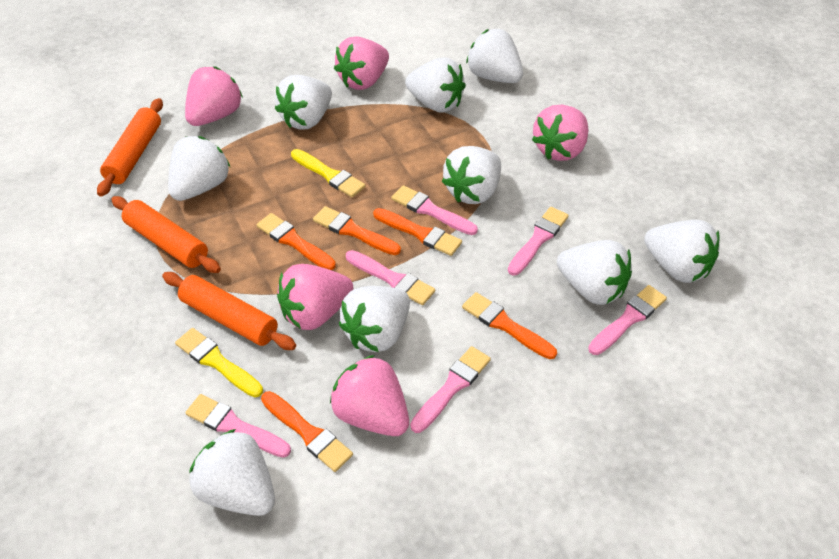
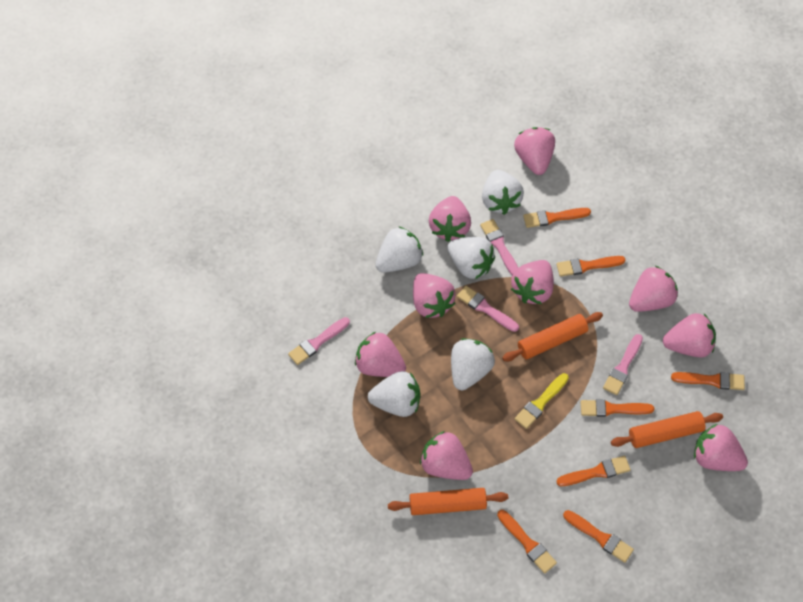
orange brush: 5 -> 7
pink brush: 6 -> 4
pink strawberry: 5 -> 9
white strawberry: 9 -> 5
yellow brush: 2 -> 1

